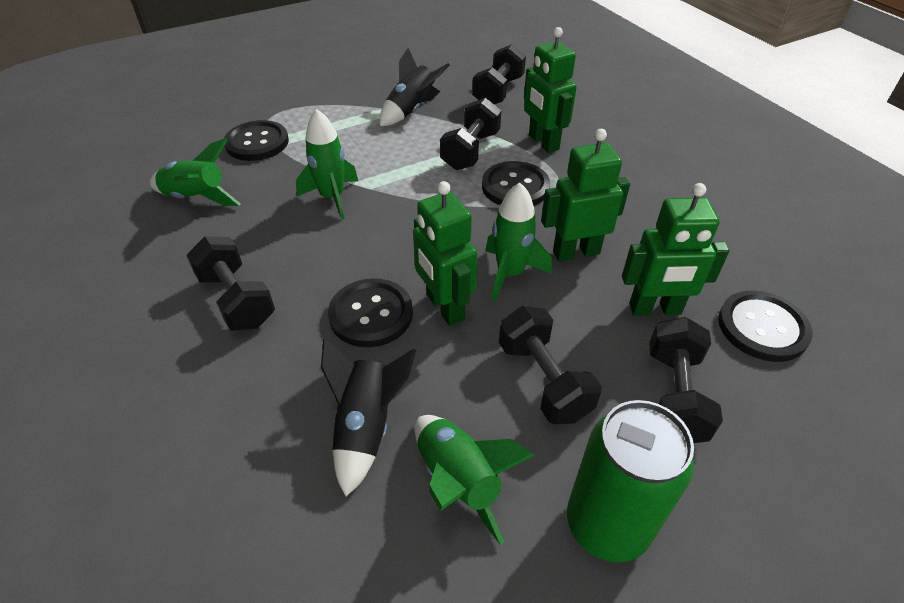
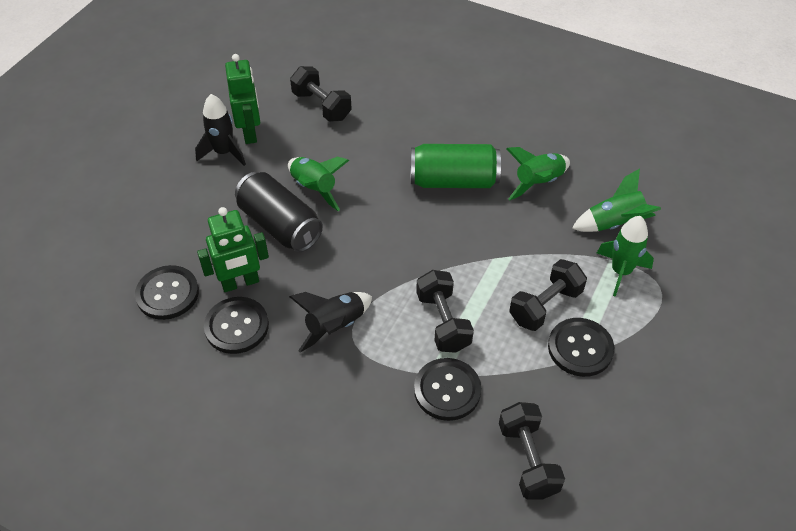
black can: 0 -> 1
black dumbbell: 5 -> 4
green robot: 4 -> 2

